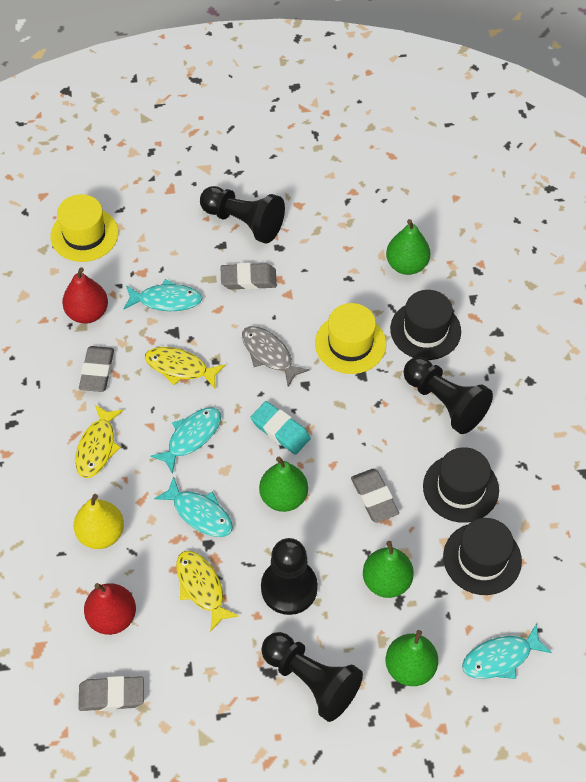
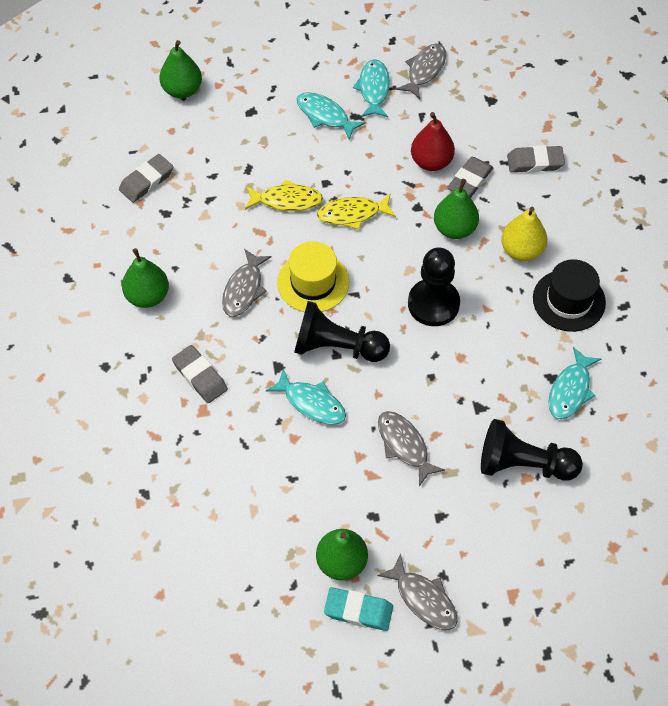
black hat: 3 -> 1
black pawn: 4 -> 3
grey fish: 1 -> 4
red pear: 2 -> 1
yellow fish: 3 -> 2
yellow hat: 2 -> 1

